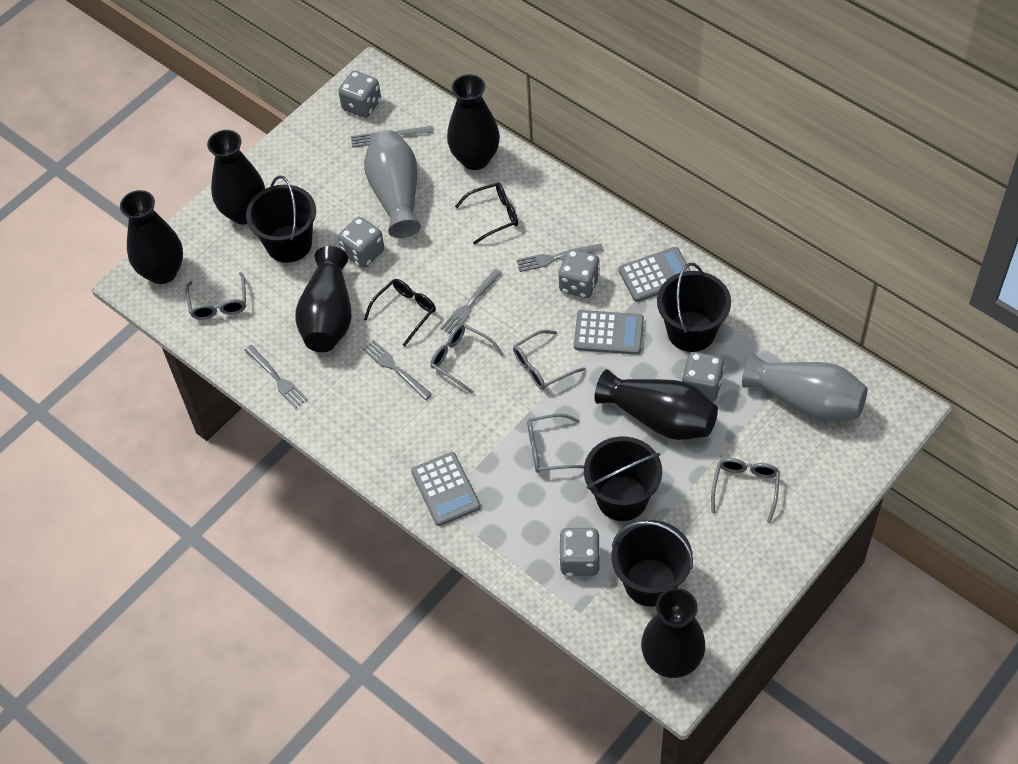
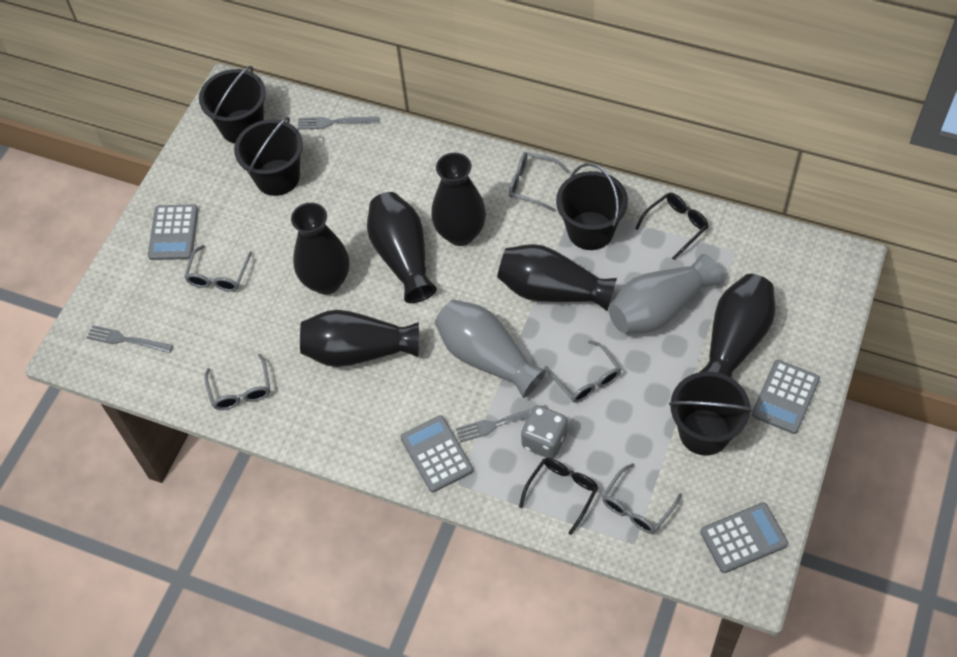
grey calculator: 3 -> 4
grey dice: 5 -> 1
grey fork: 5 -> 3

